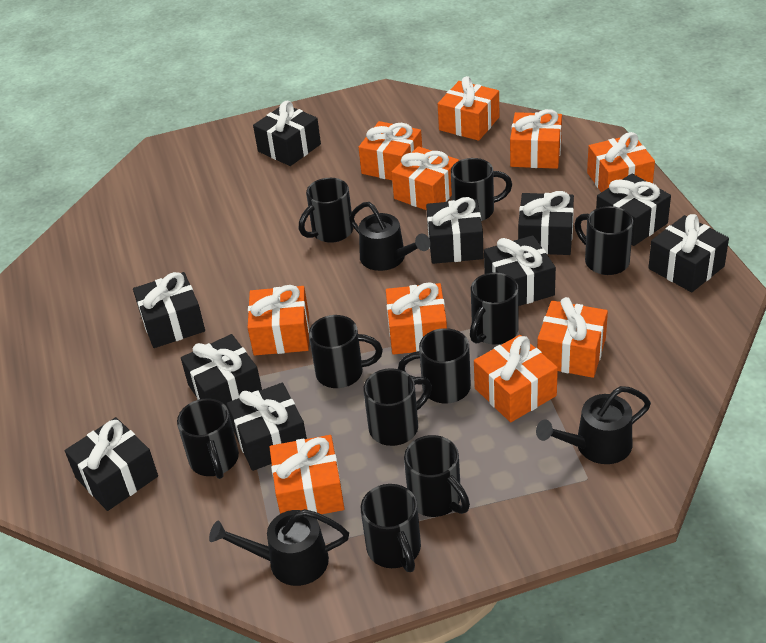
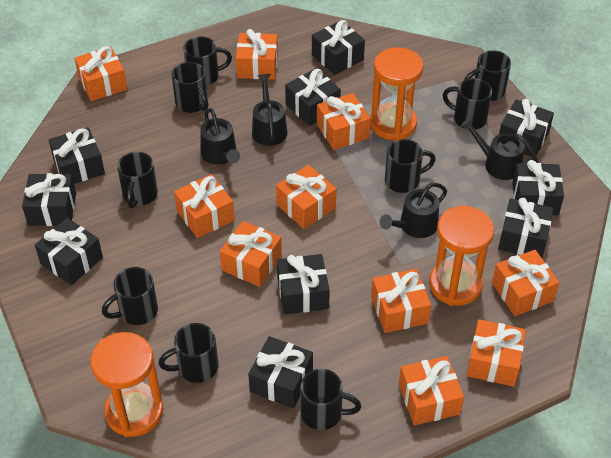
black mug: 10 -> 9
black watering can: 3 -> 4
orange hourglass: 0 -> 3

